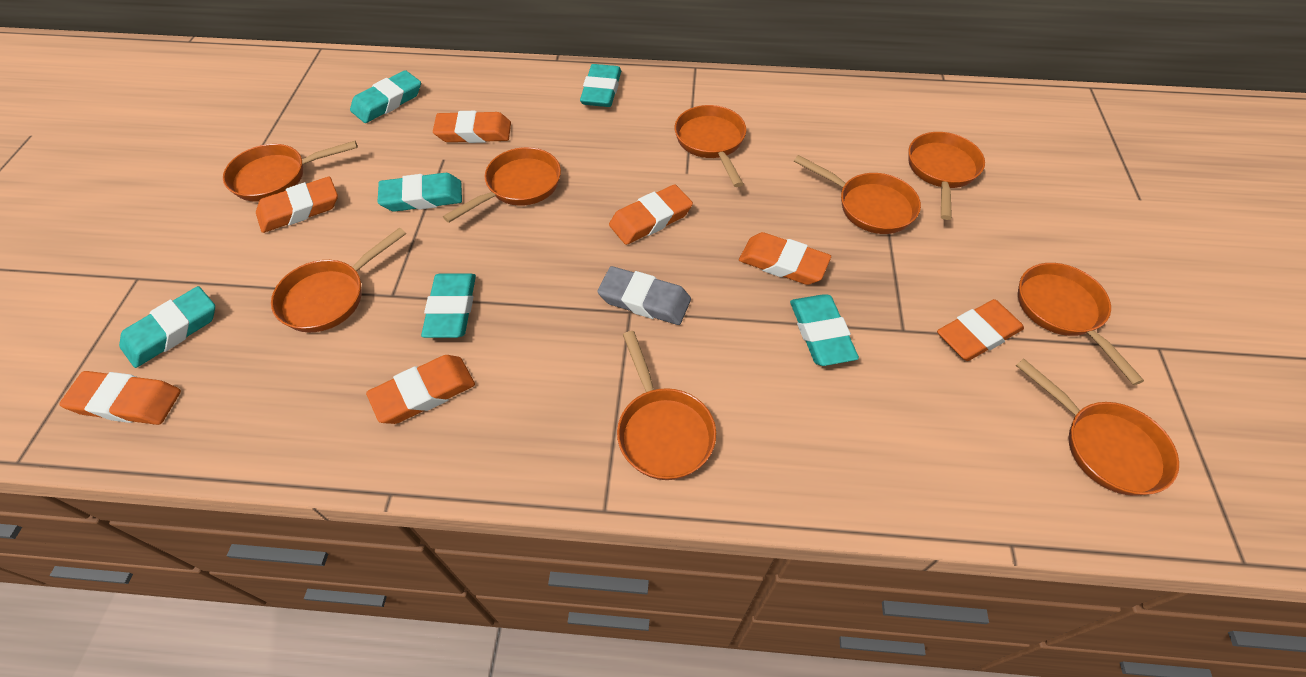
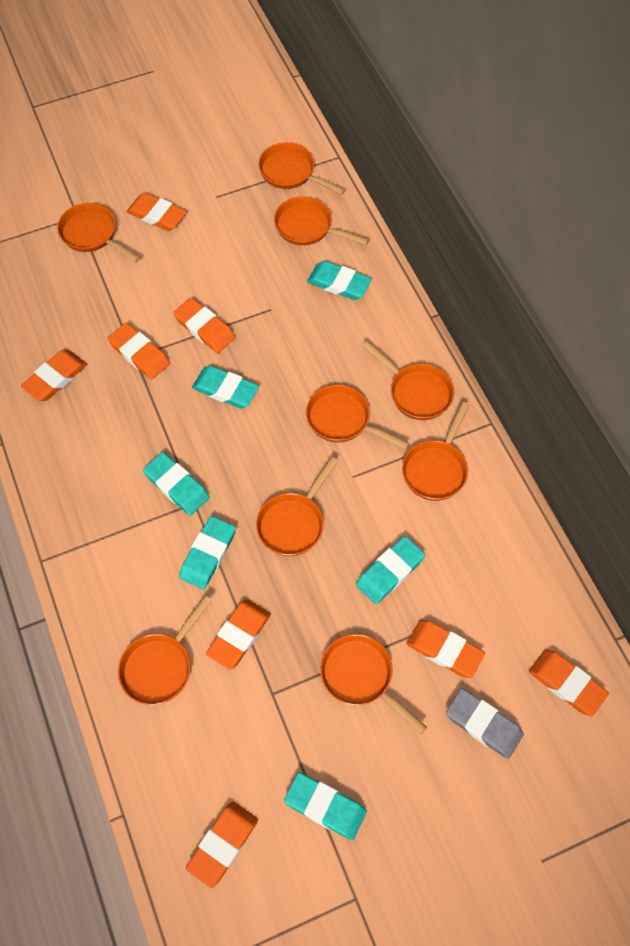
orange eraser: 7 -> 8

